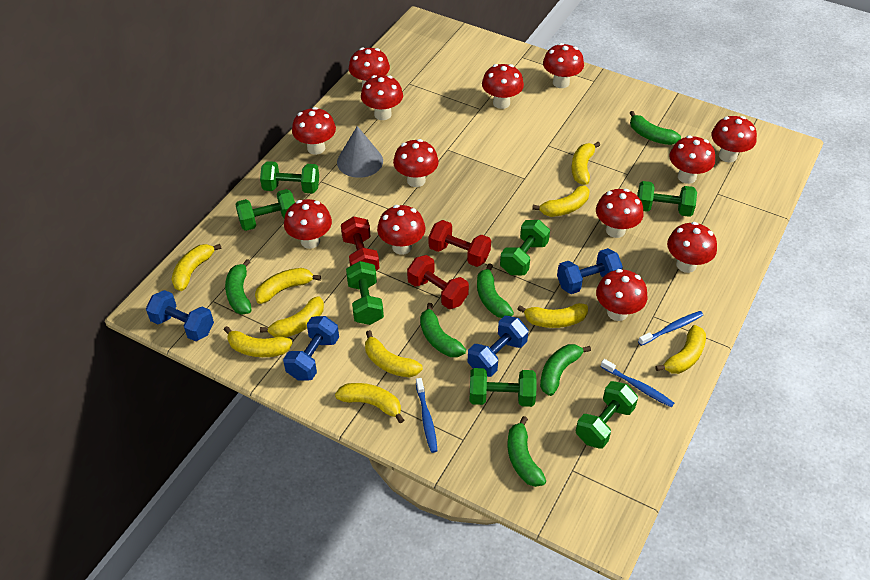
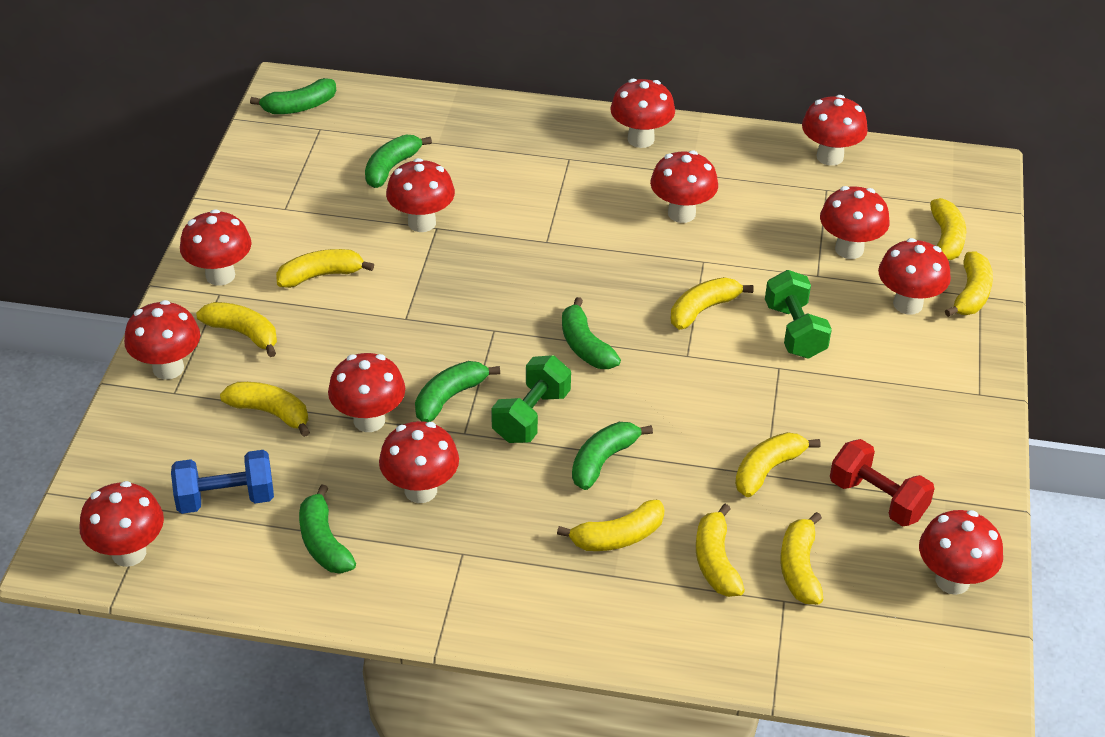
blue dumbbell: 4 -> 1
blue toothbrush: 3 -> 0
green dumbbell: 7 -> 2
grey cone: 1 -> 0
red dumbbell: 3 -> 1
red mushroom: 13 -> 12

